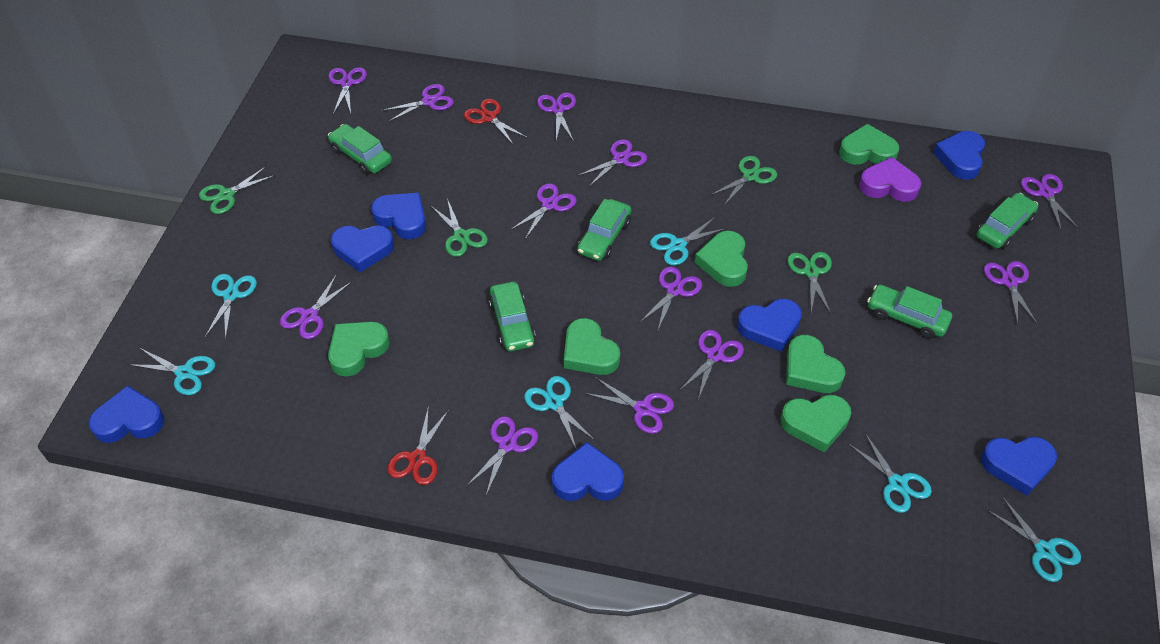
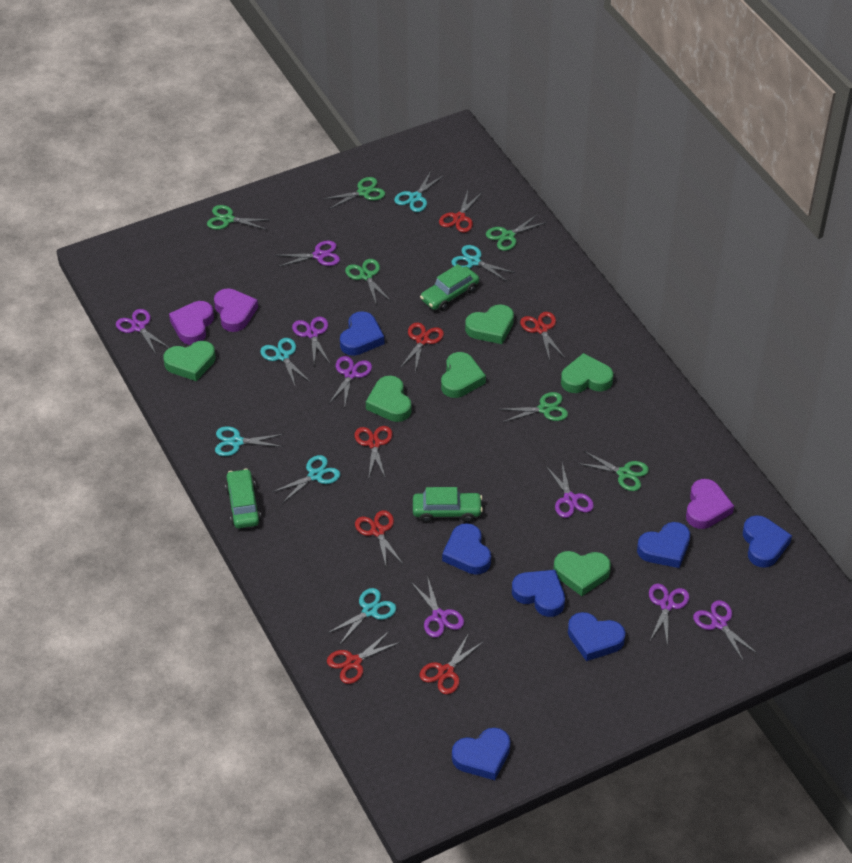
green car: 5 -> 3
green scissors: 4 -> 6
purple heart: 1 -> 3
purple scissors: 12 -> 8
red scissors: 2 -> 7

